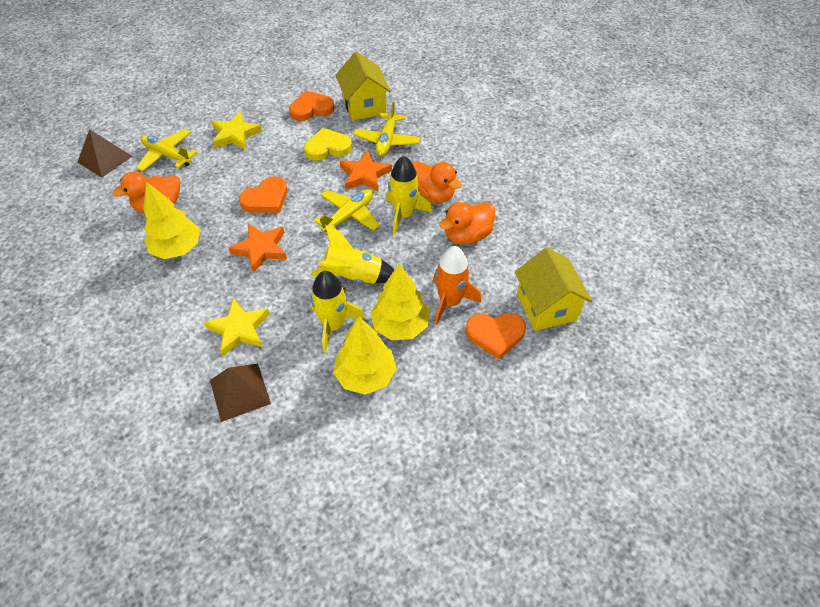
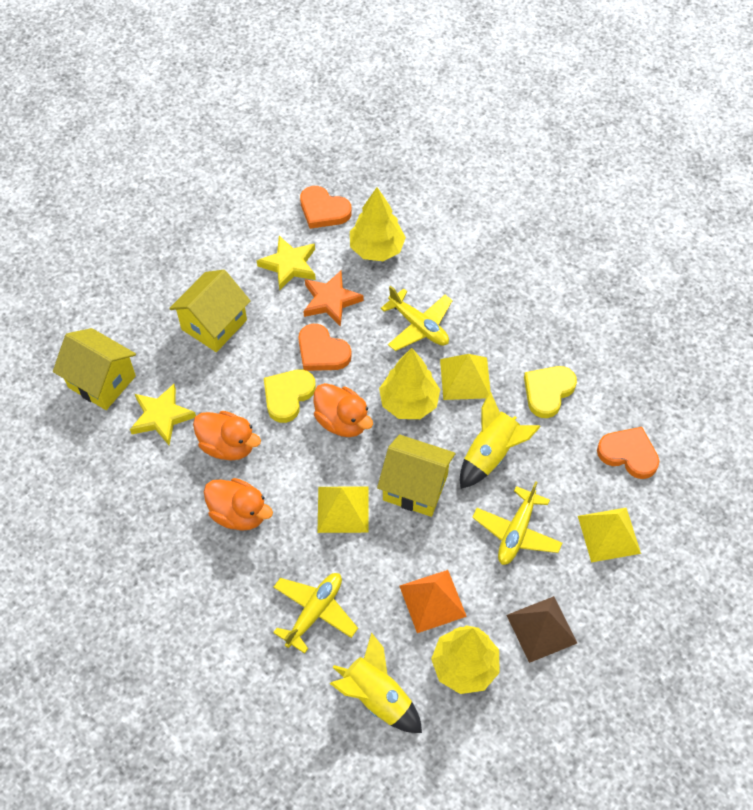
brown pyramid: 2 -> 1
orange pyramid: 0 -> 1
orange rocket: 1 -> 0
orange star: 2 -> 1
yellow heart: 1 -> 2
yellow house: 2 -> 3
yellow pyramid: 0 -> 3
yellow rocket: 3 -> 2

